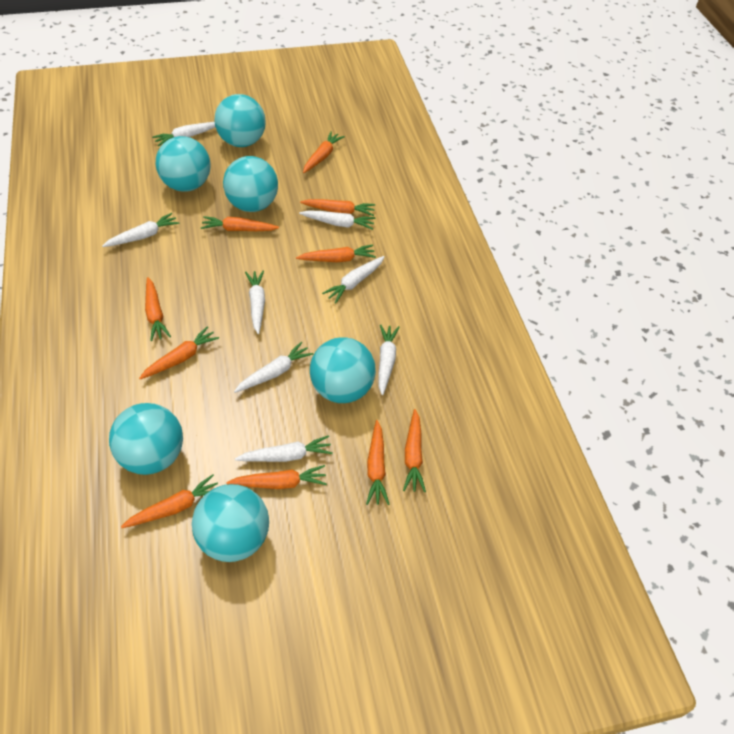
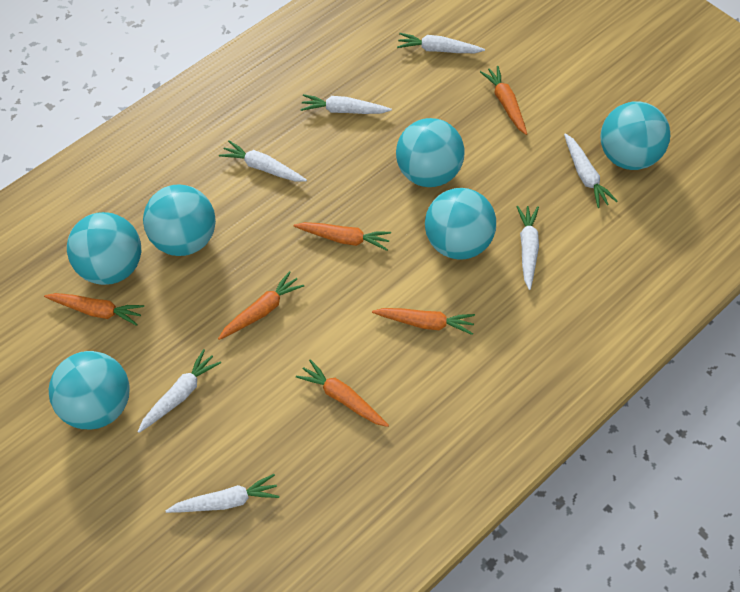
orange carrot: 10 -> 6
white carrot: 8 -> 7

